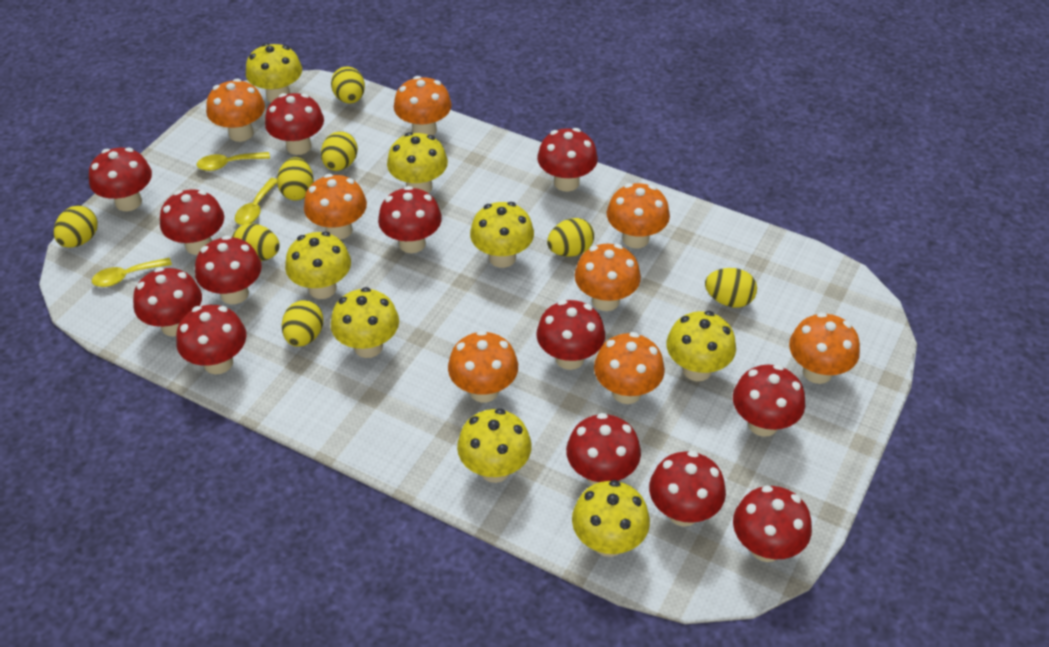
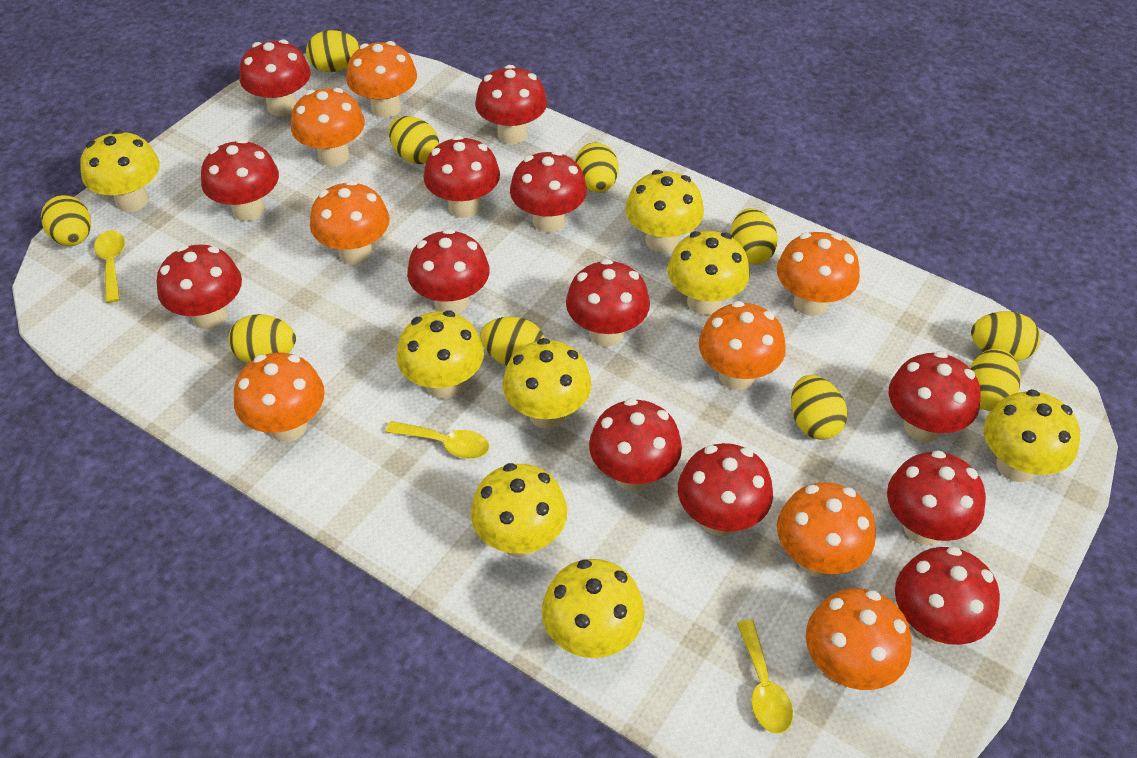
yellow egg: 8 -> 10

